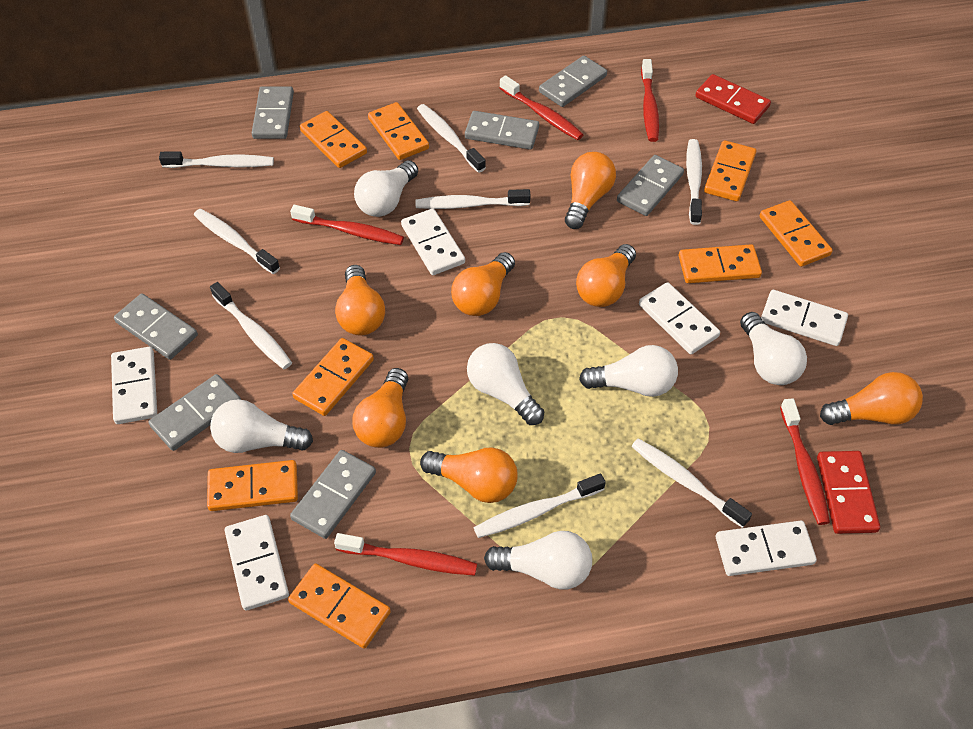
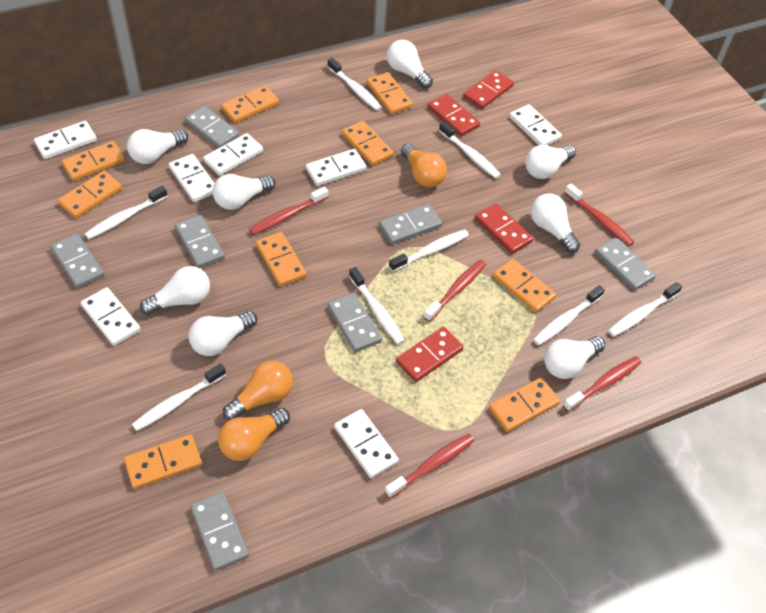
orange domino: 8 -> 9
orange light bulb: 7 -> 3
red domino: 2 -> 4
white domino: 6 -> 7
white light bulb: 6 -> 8

